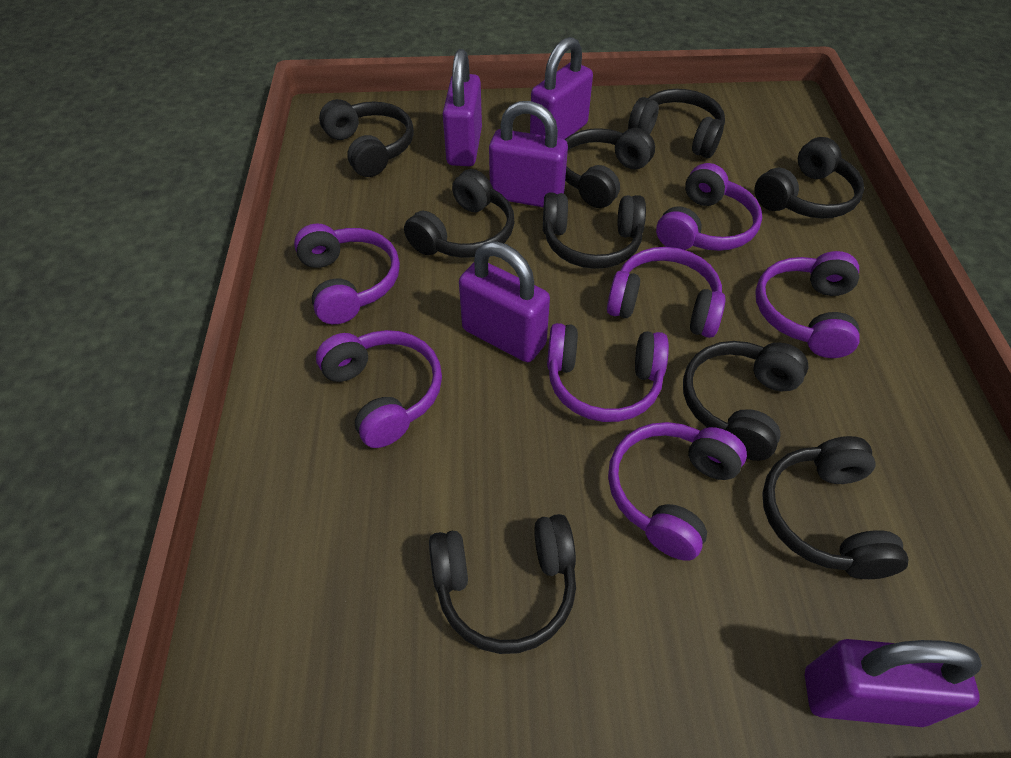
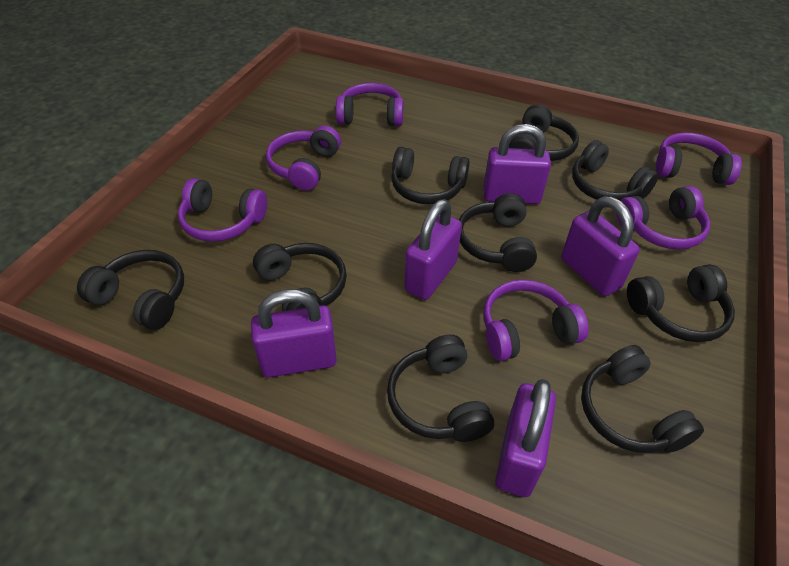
purple headphones: 7 -> 6

